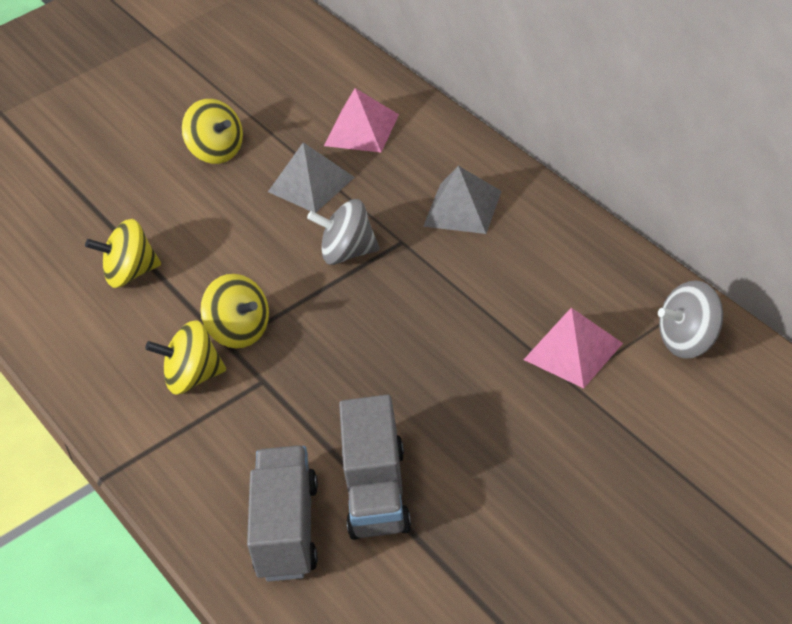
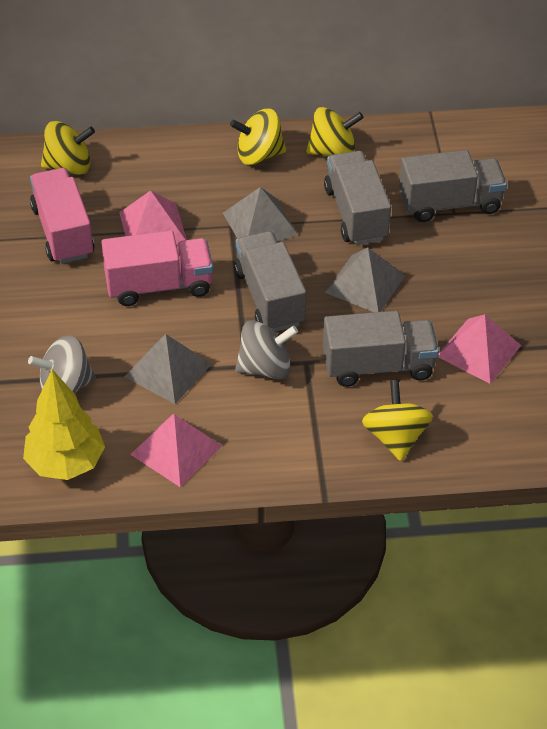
grey pyramid: 2 -> 3
grey truck: 2 -> 4
pink pyramid: 2 -> 3
pink truck: 0 -> 2
yellow tree: 0 -> 1

